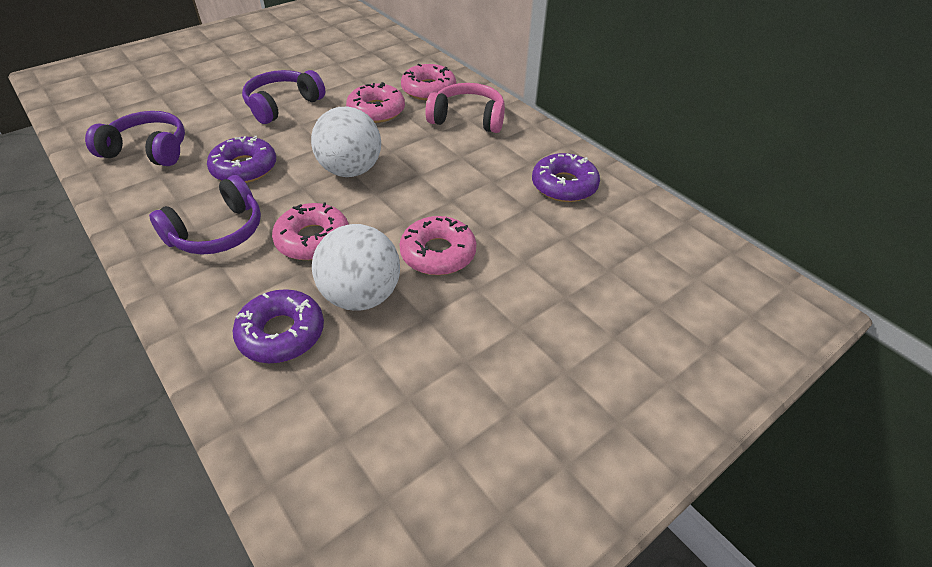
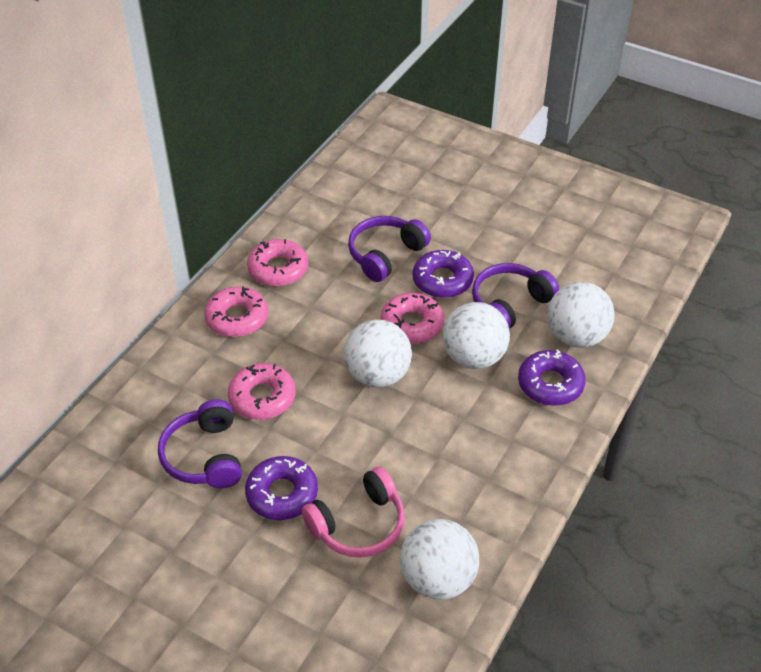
white ball: 2 -> 4

